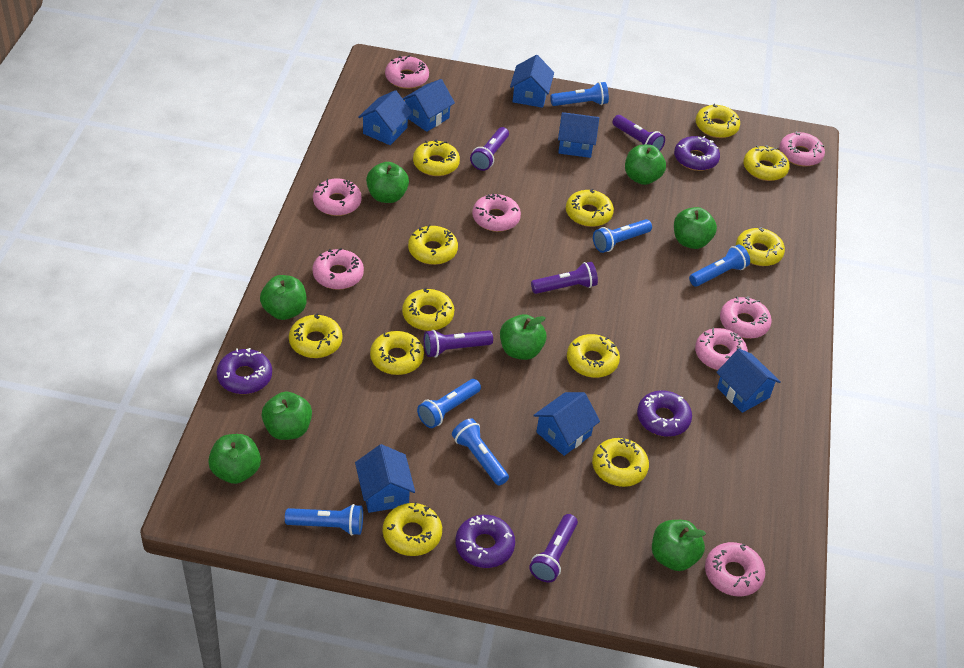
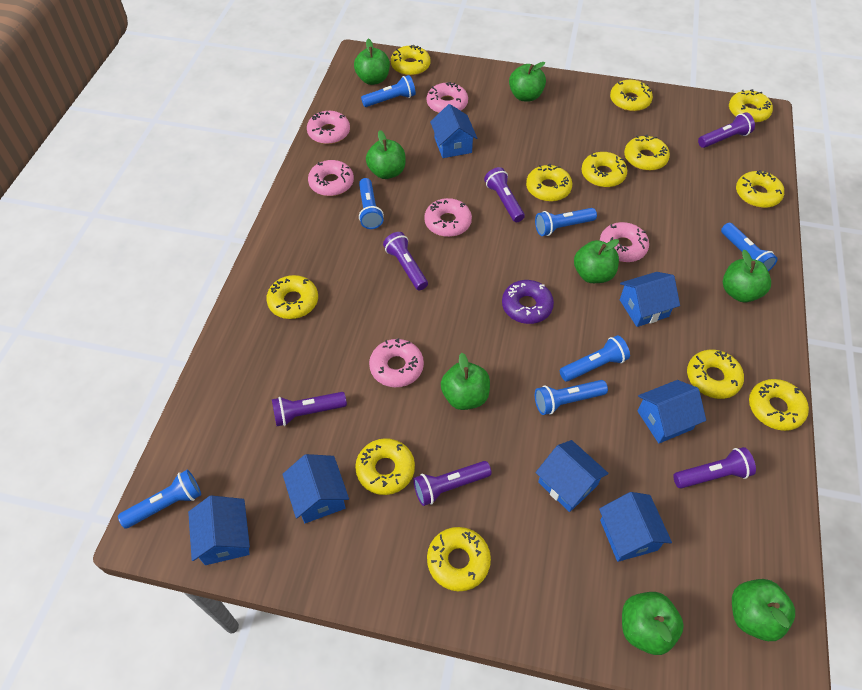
blue flashlight: 6 -> 7
pink donut: 8 -> 6
purple donut: 4 -> 1
purple flashlight: 5 -> 6

